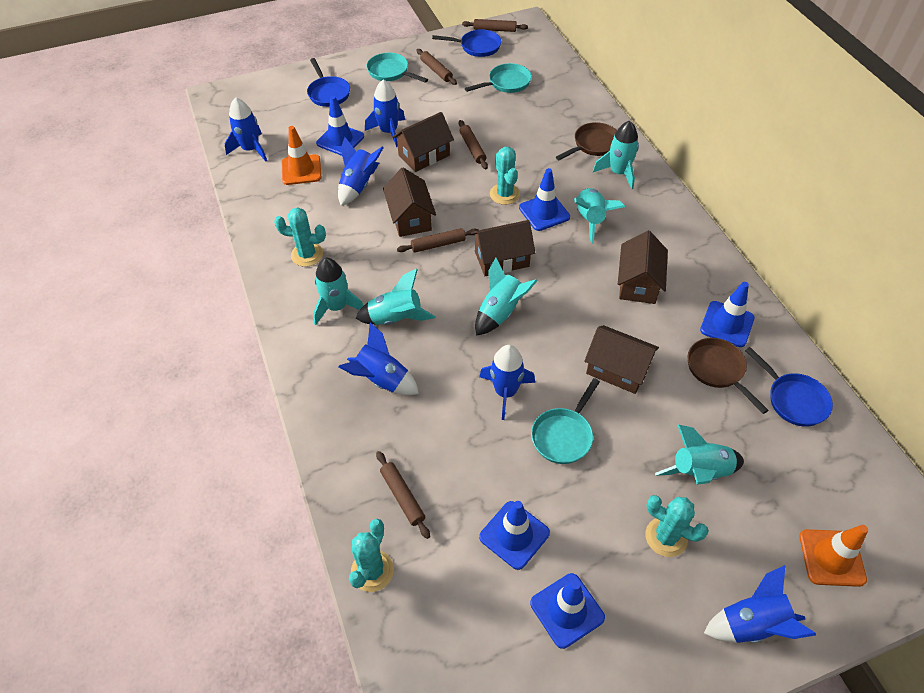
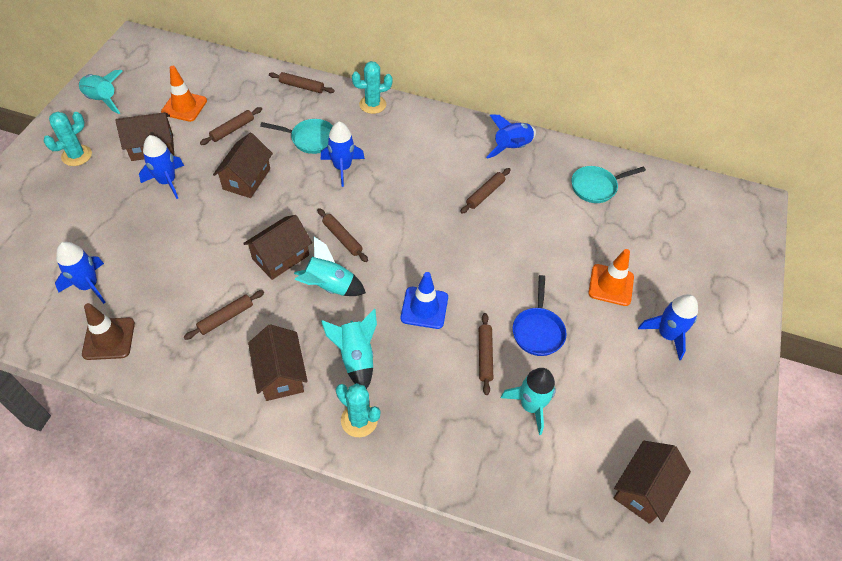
blue pan: 3 -> 1
blue rocket: 6 -> 5
blue traffic cone: 5 -> 1
brown pan: 2 -> 0
brown rolling pin: 5 -> 6
brown traffic cone: 0 -> 1
turquoise cactus: 4 -> 3
turquoise pan: 3 -> 2
turquoise rocket: 6 -> 4

